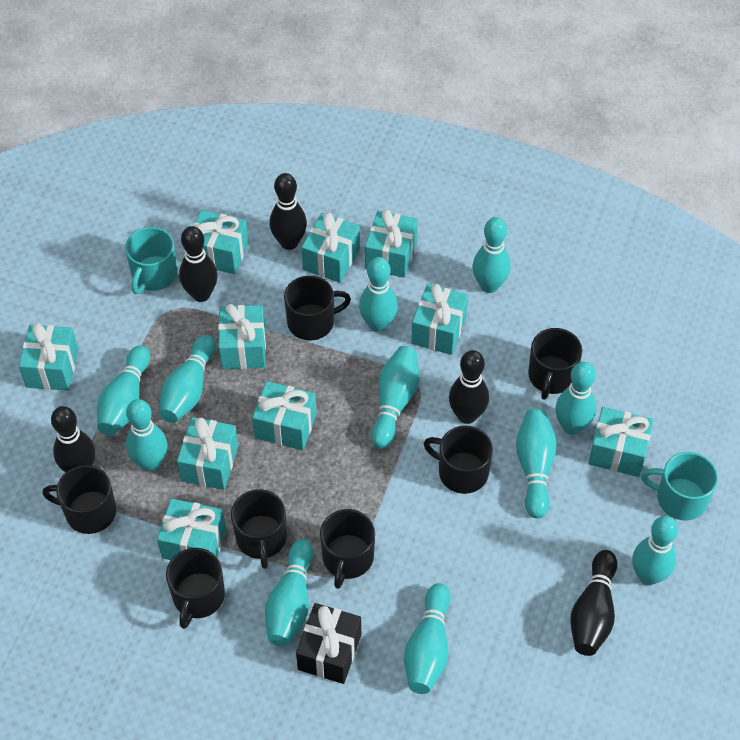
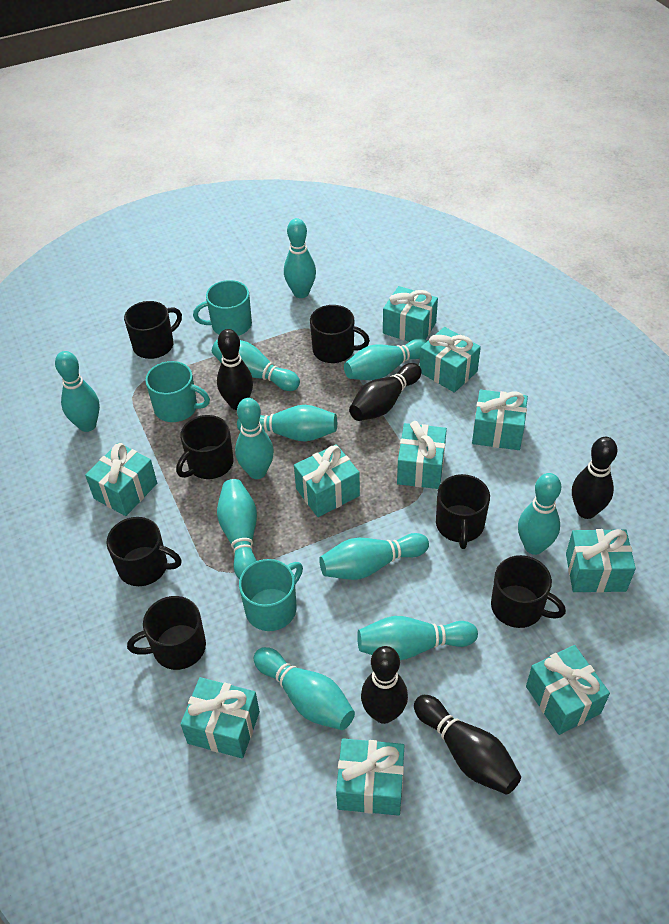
black gift: 1 -> 0
turquoise mug: 2 -> 3

